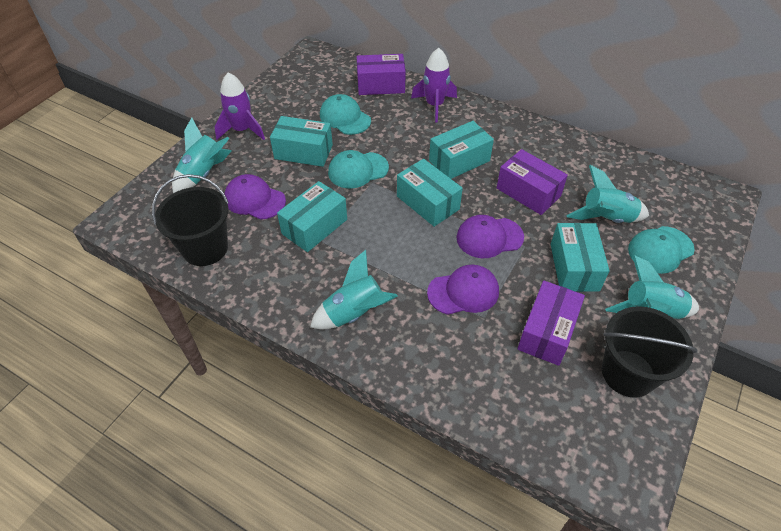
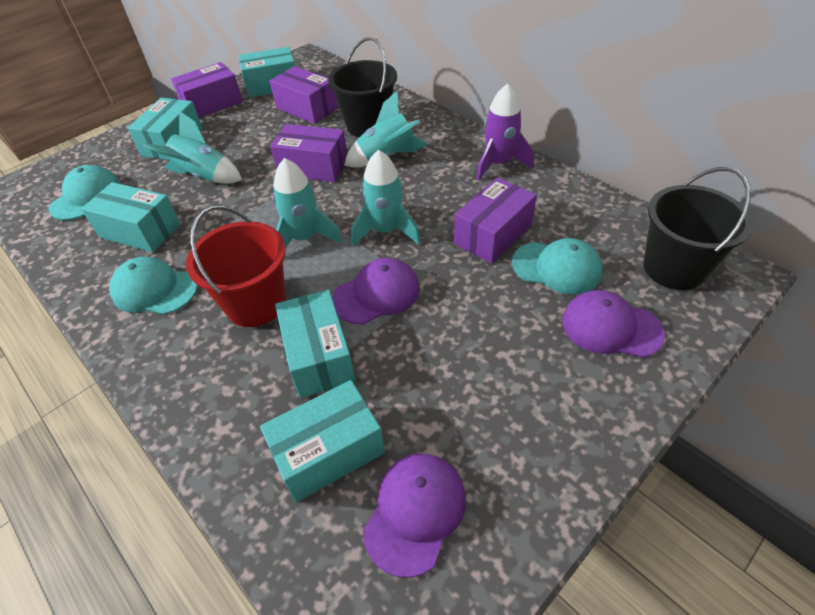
purple box: 3 -> 4
purple rocket: 2 -> 1
red bucket: 0 -> 1

